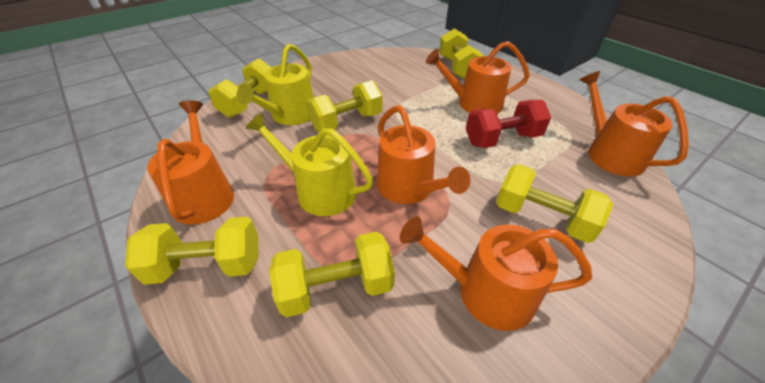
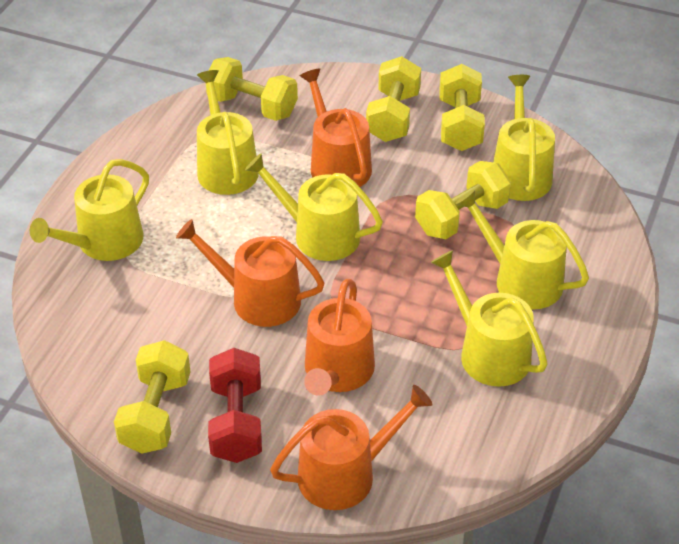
orange watering can: 5 -> 4
yellow dumbbell: 6 -> 5
yellow watering can: 2 -> 6

